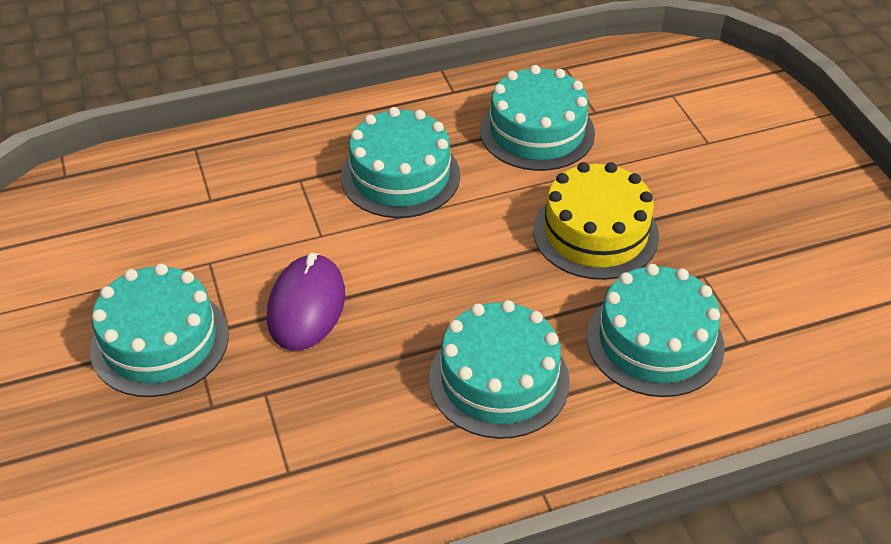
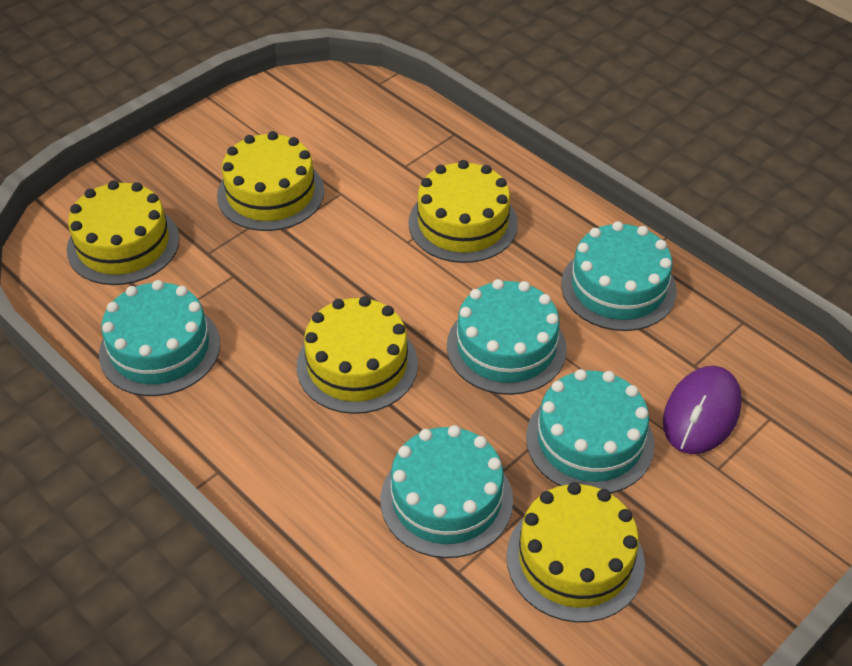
yellow cake: 1 -> 5

